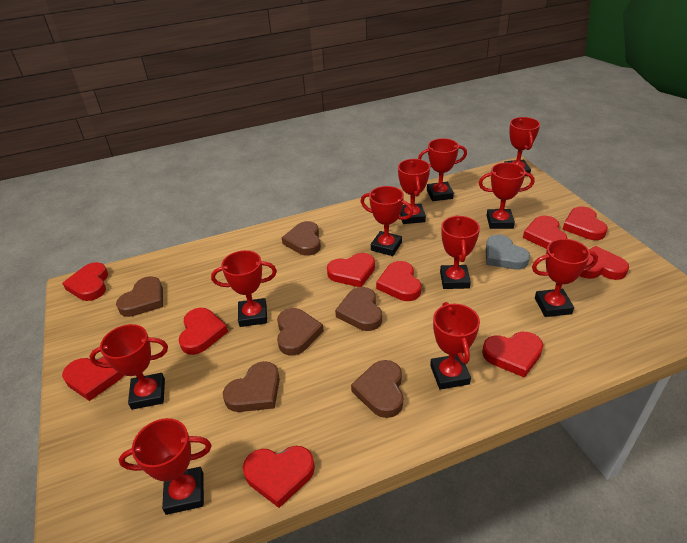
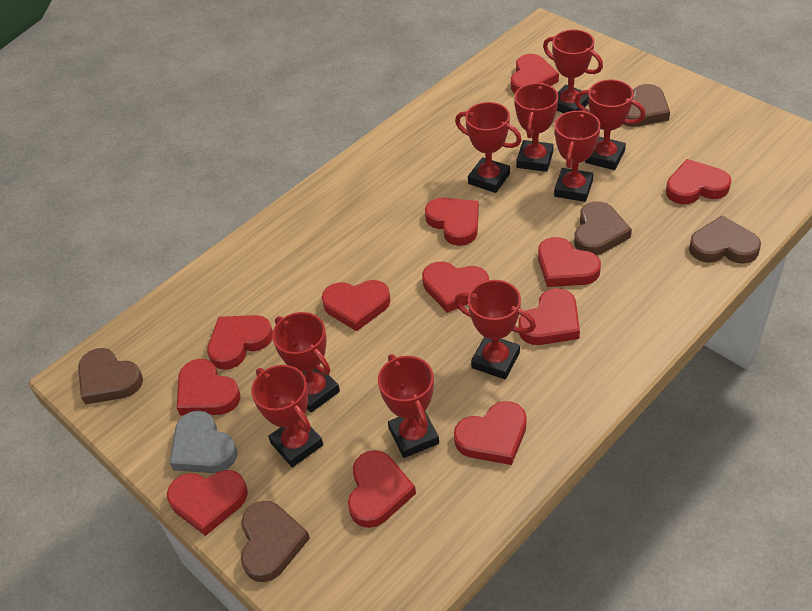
brown heart: 6 -> 5
red heart: 10 -> 12
red trophy: 11 -> 9

